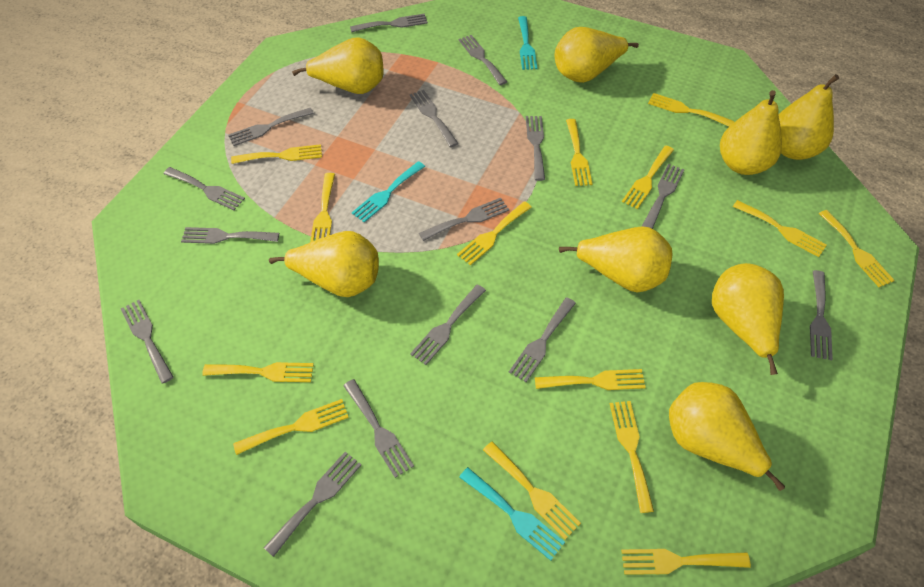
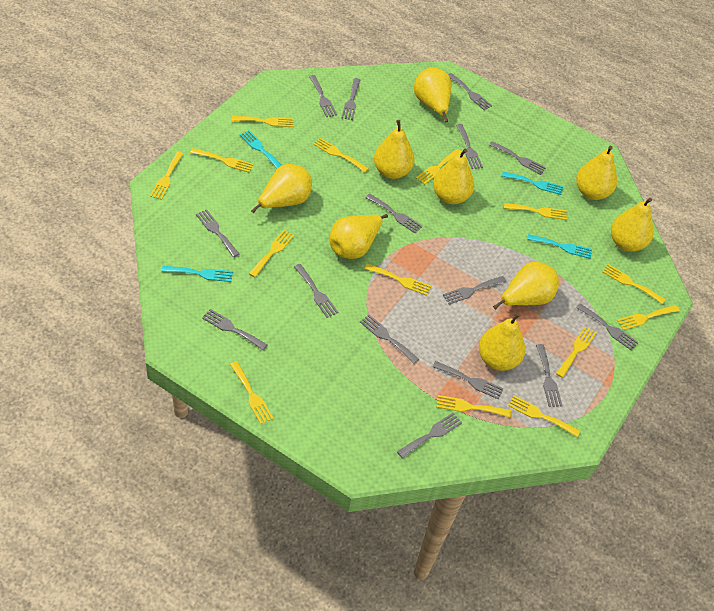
turquoise fork: 3 -> 4
yellow pear: 8 -> 9

